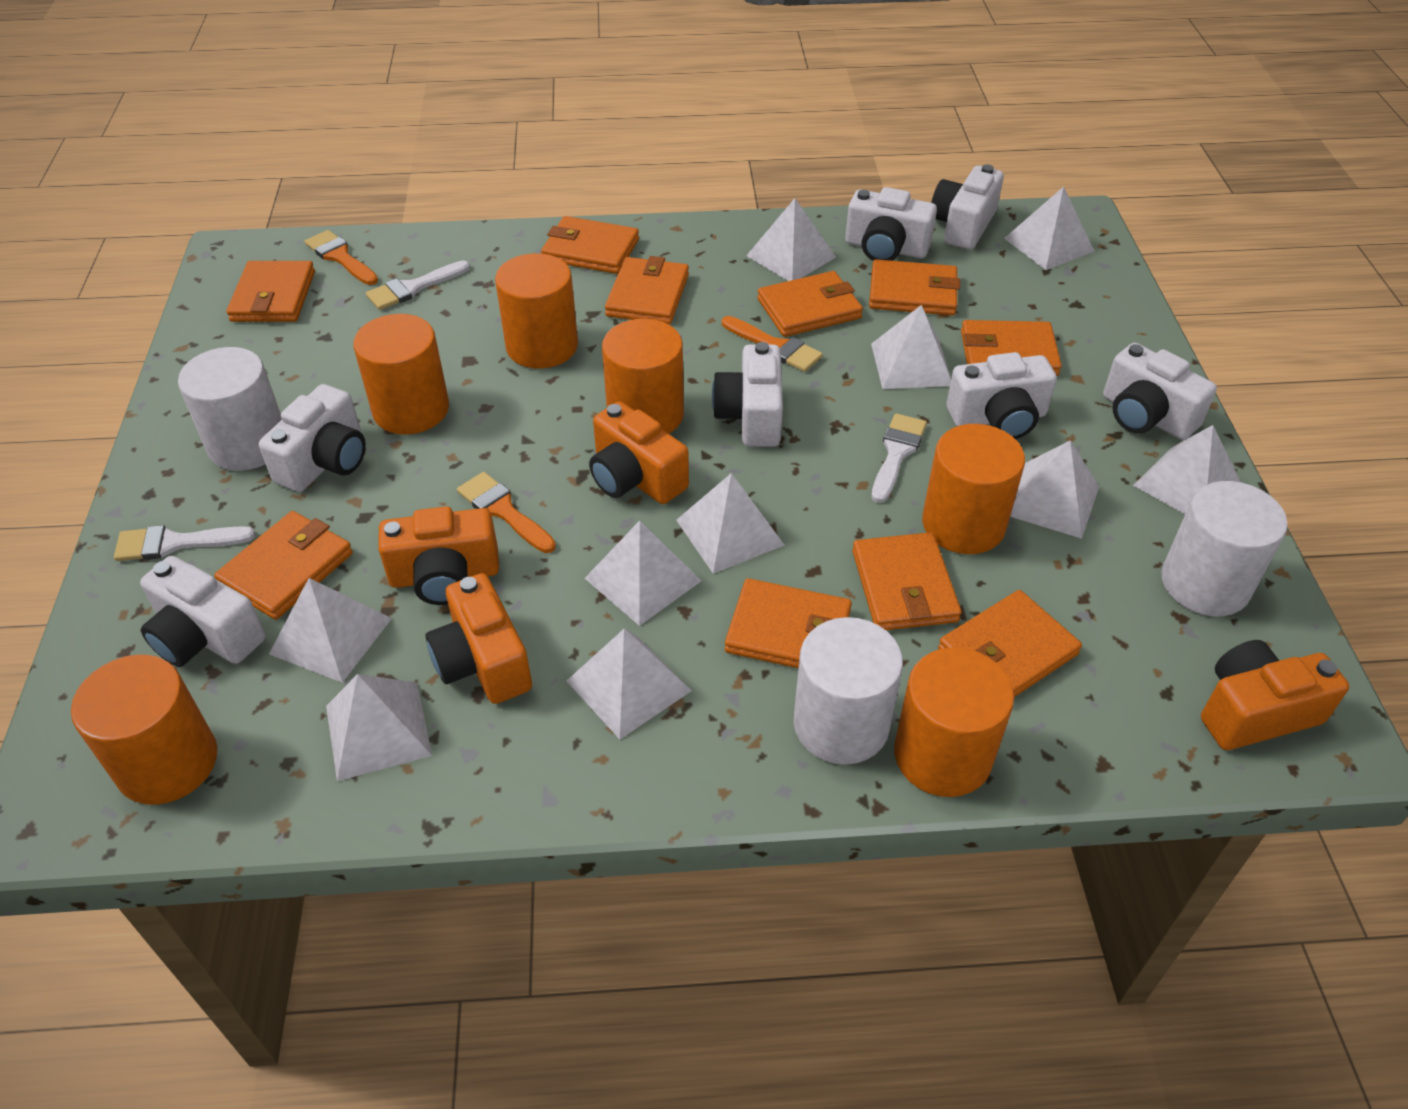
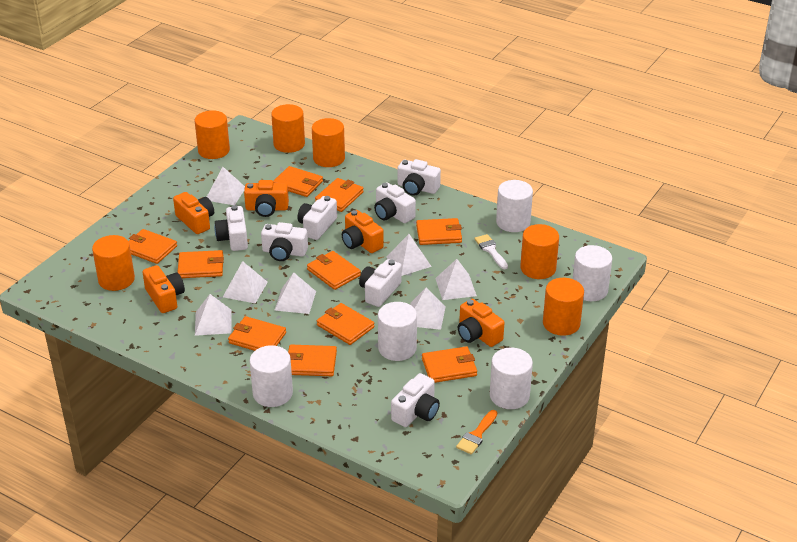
orange brush: 3 -> 1
orange camera: 4 -> 5
white brush: 3 -> 1
white cylinder: 3 -> 5
white pyramid: 10 -> 7

